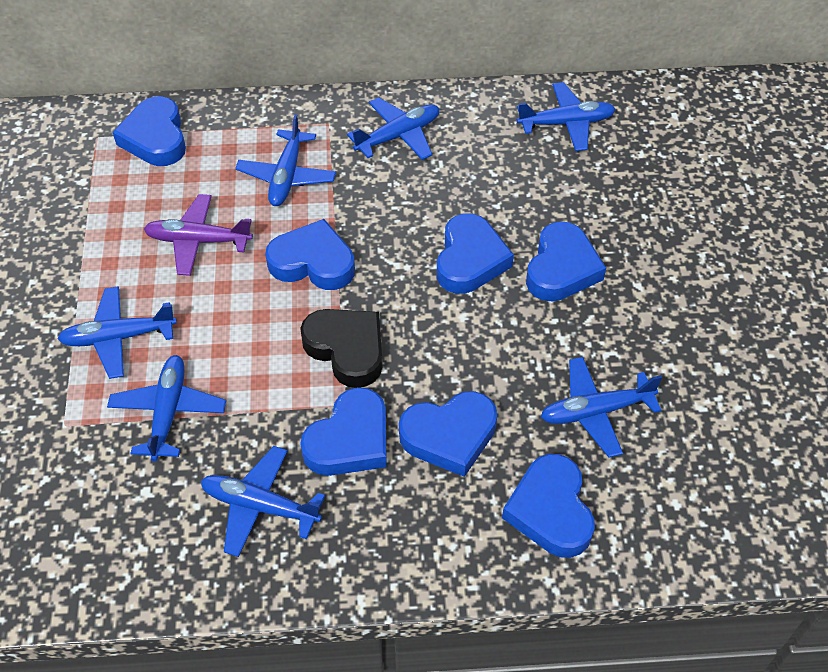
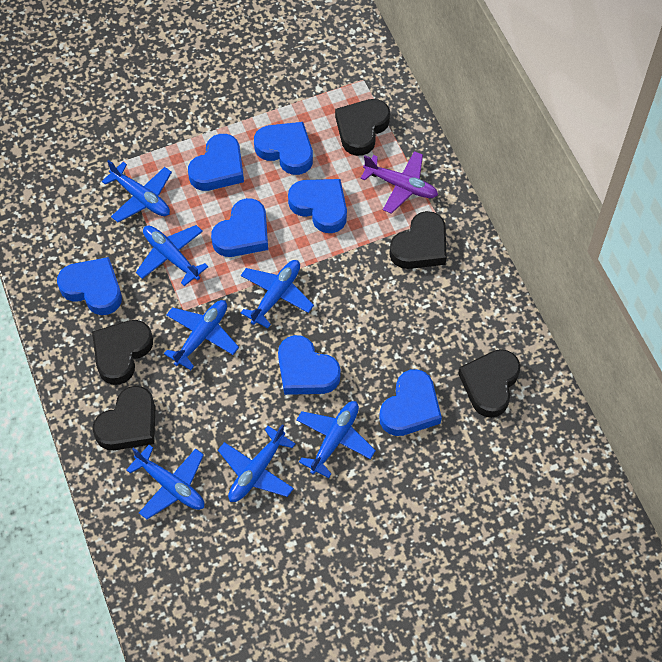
black heart: 1 -> 5

